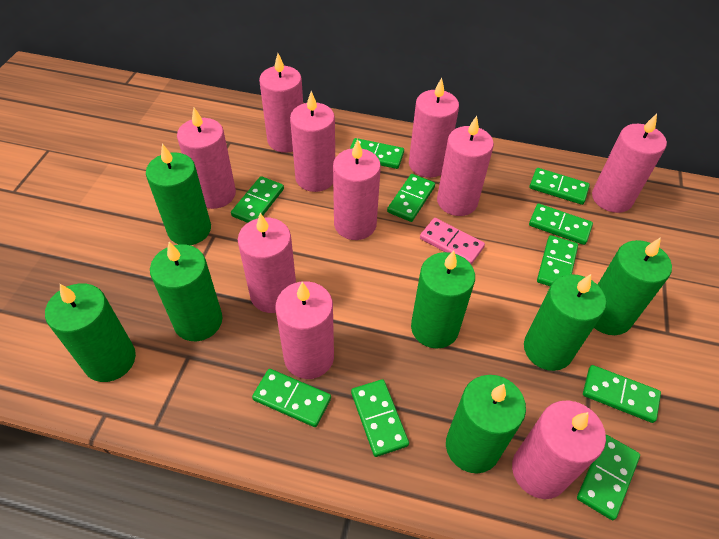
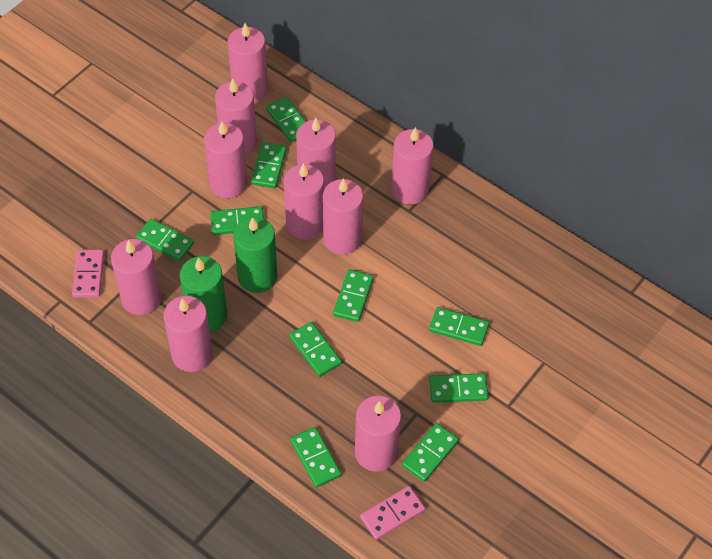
green candle: 7 -> 2
pink domino: 1 -> 2

